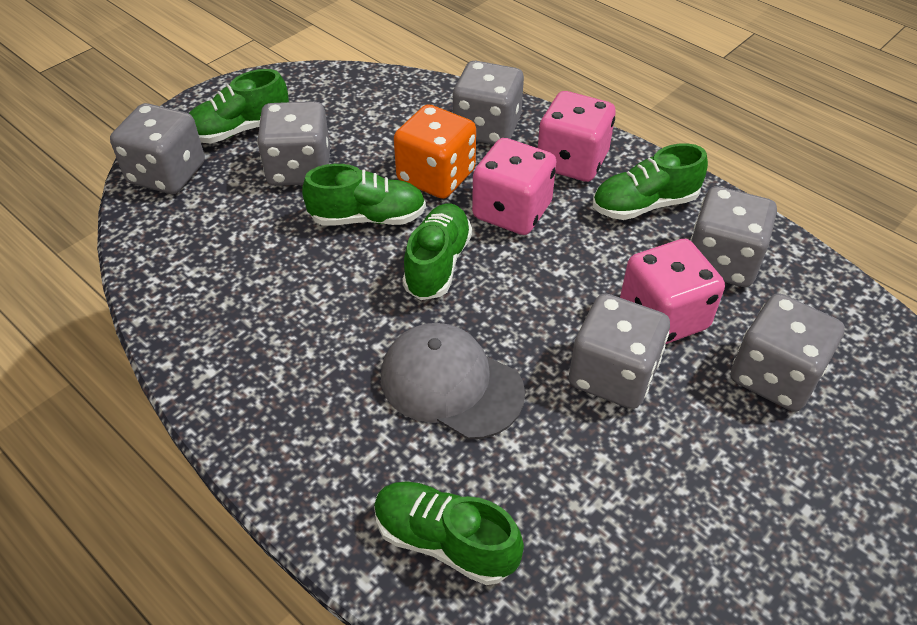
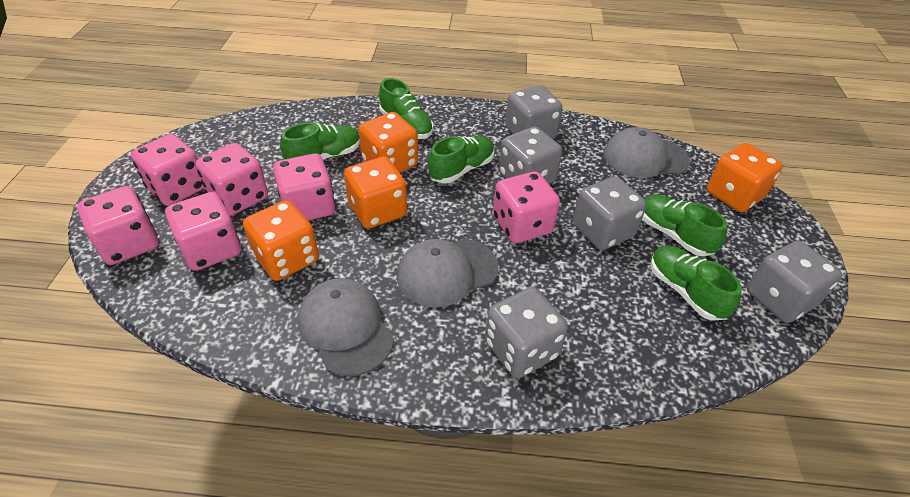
grey cap: 1 -> 3
grey dice: 6 -> 5
orange dice: 1 -> 4
pink dice: 3 -> 6

